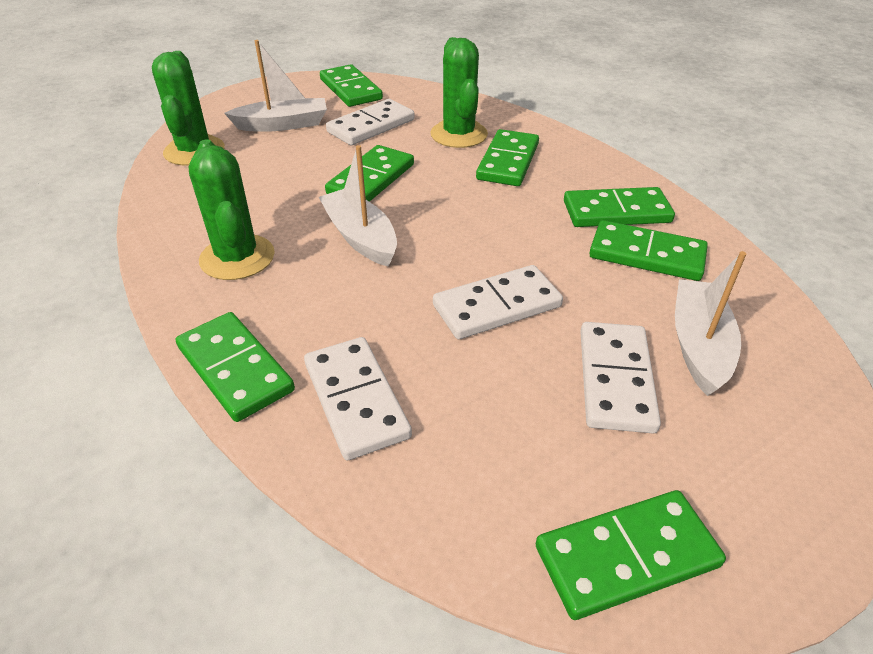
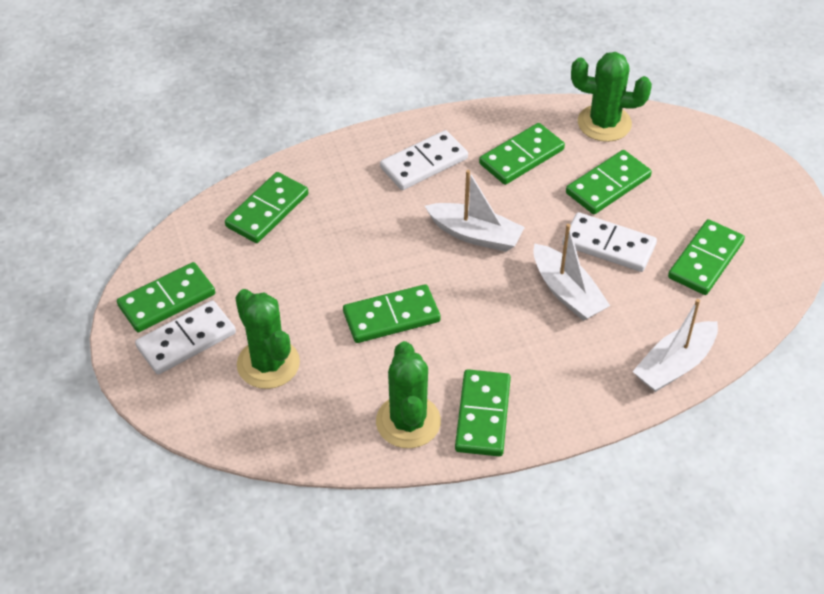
white domino: 4 -> 3

